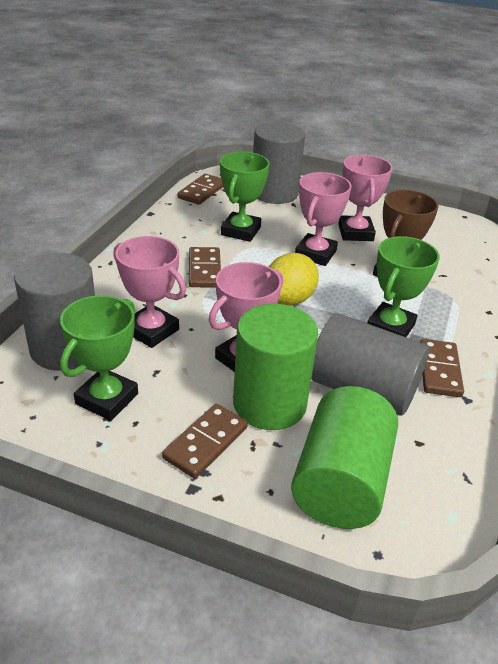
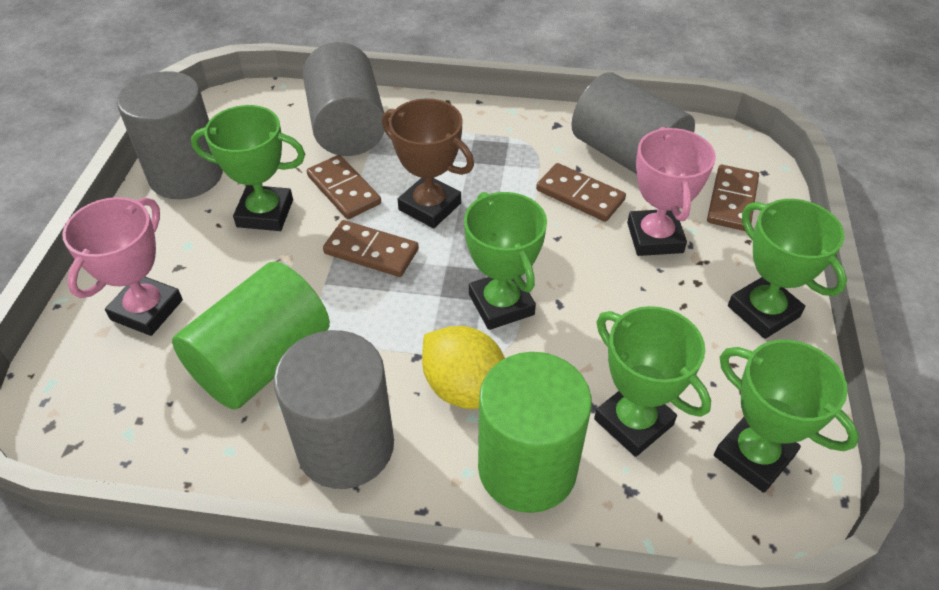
green trophy: 3 -> 5
grey cylinder: 3 -> 4
pink trophy: 4 -> 2

